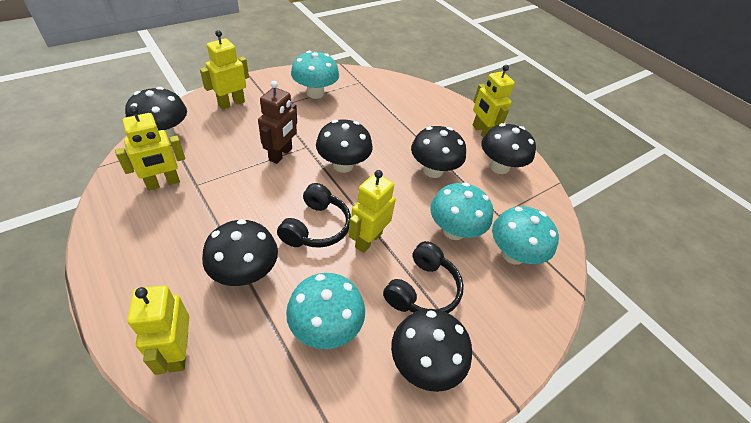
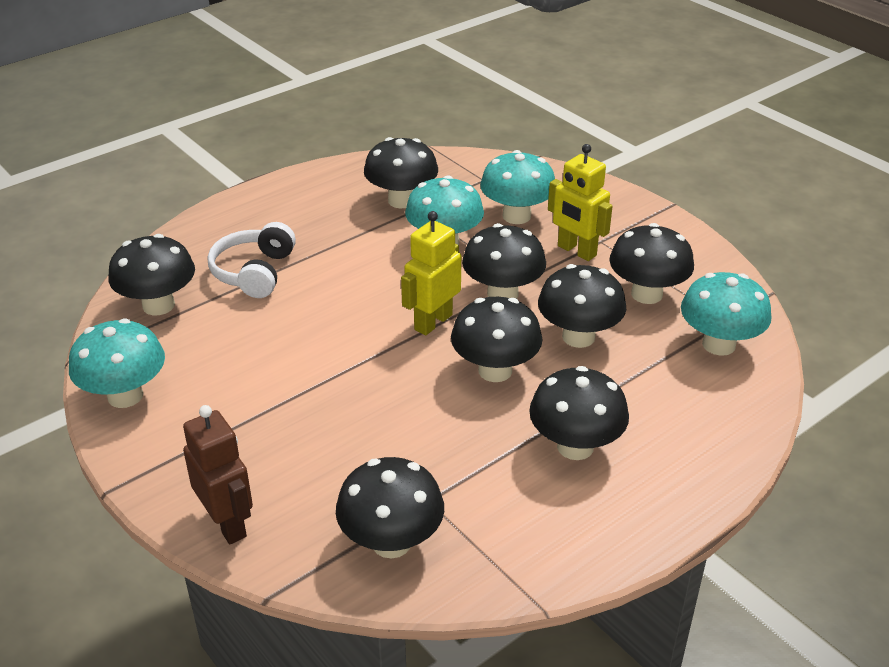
black headphones: 2 -> 0
black mushroom: 6 -> 8
white headphones: 0 -> 1
yellow robot: 5 -> 2

